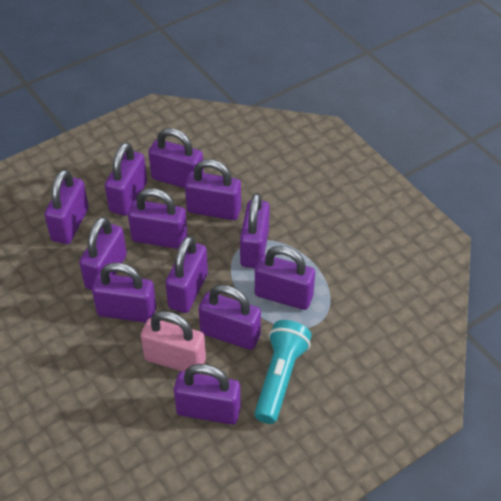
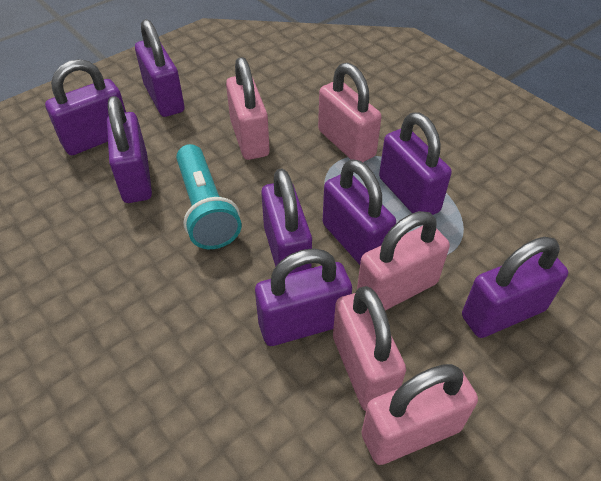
pink padlock: 1 -> 5
purple padlock: 12 -> 8

